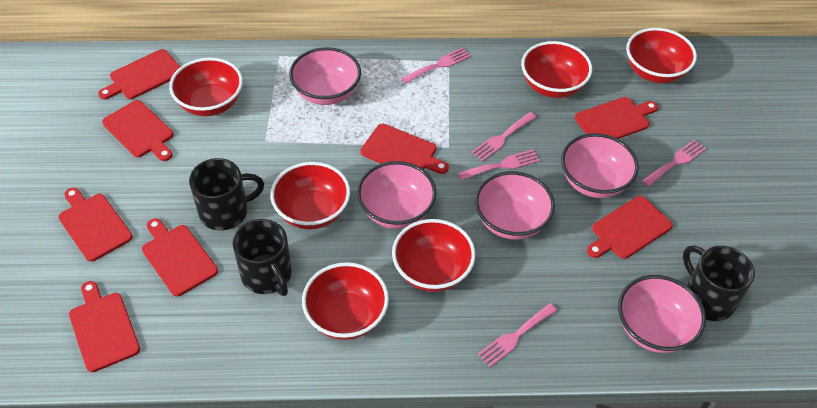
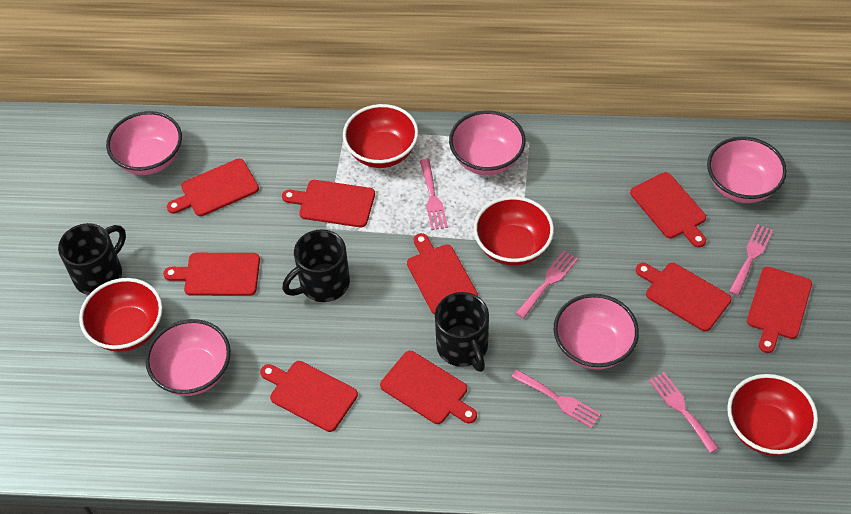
red bowl: 6 -> 4
red cutting board: 8 -> 9

